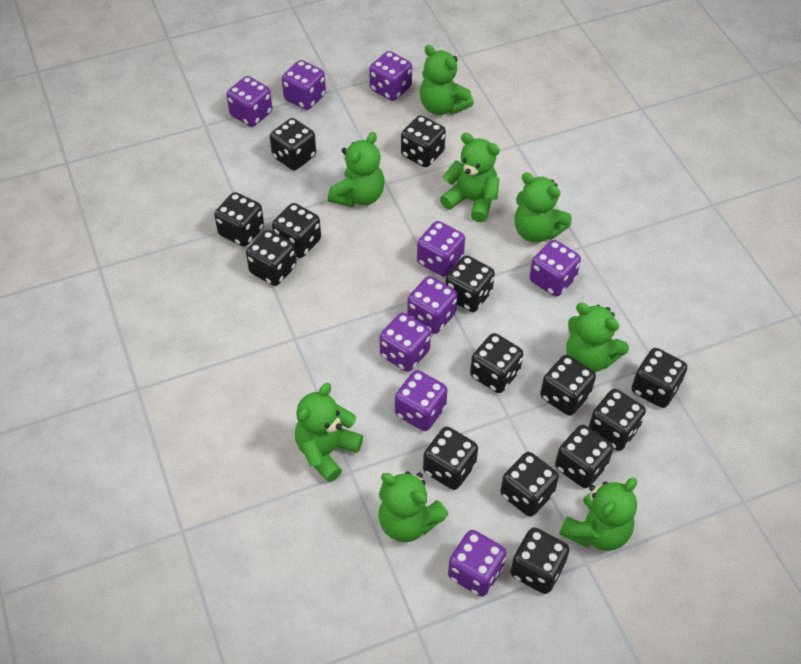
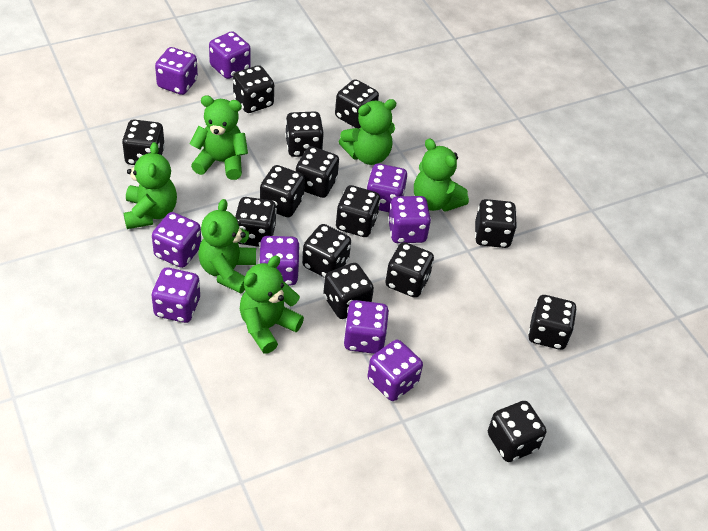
green teddy bear: 8 -> 6

